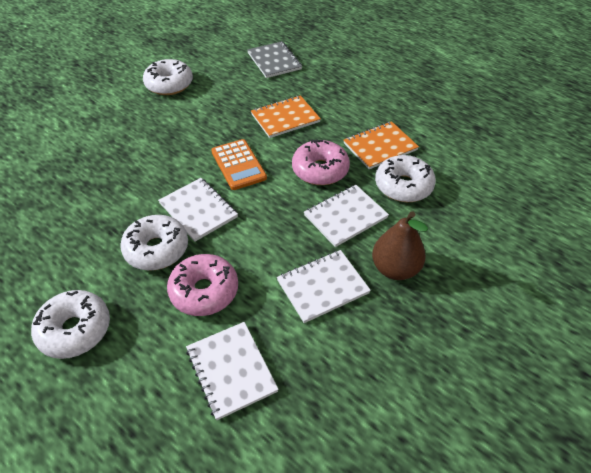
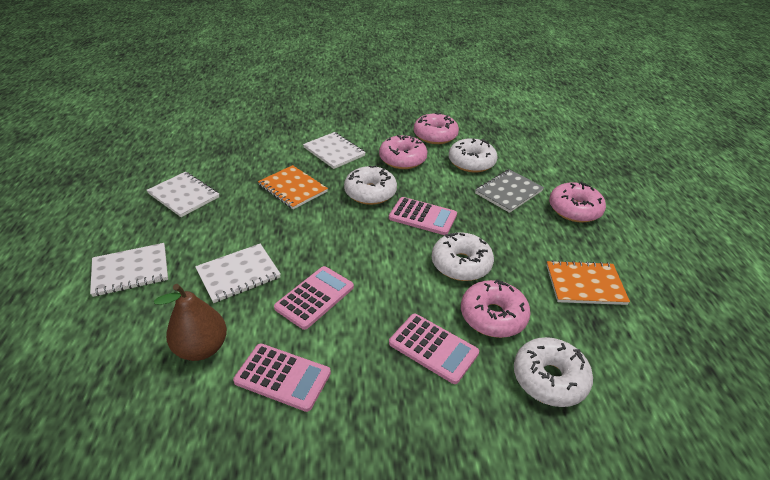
orange calculator: 1 -> 0
pink calculator: 0 -> 4
pink donut: 2 -> 4

